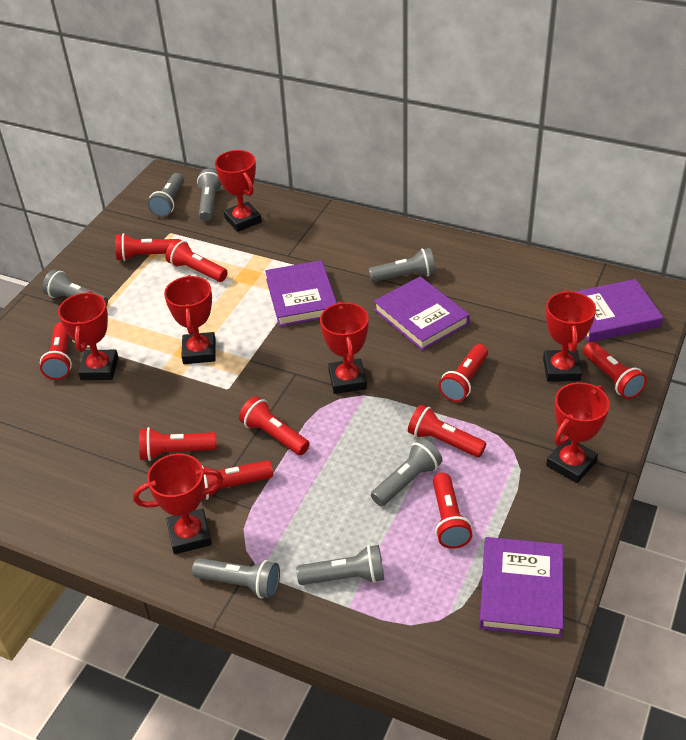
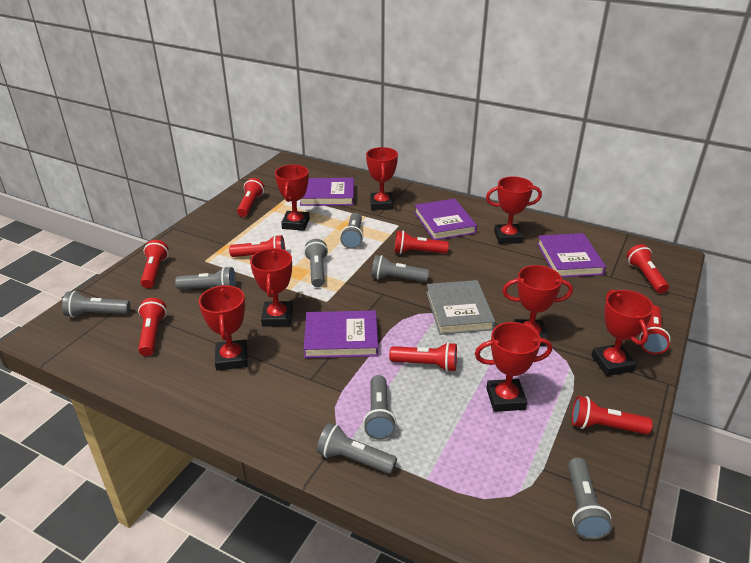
grey book: 0 -> 1
grey flashlight: 7 -> 8
red flashlight: 10 -> 9
red trophy: 7 -> 8

